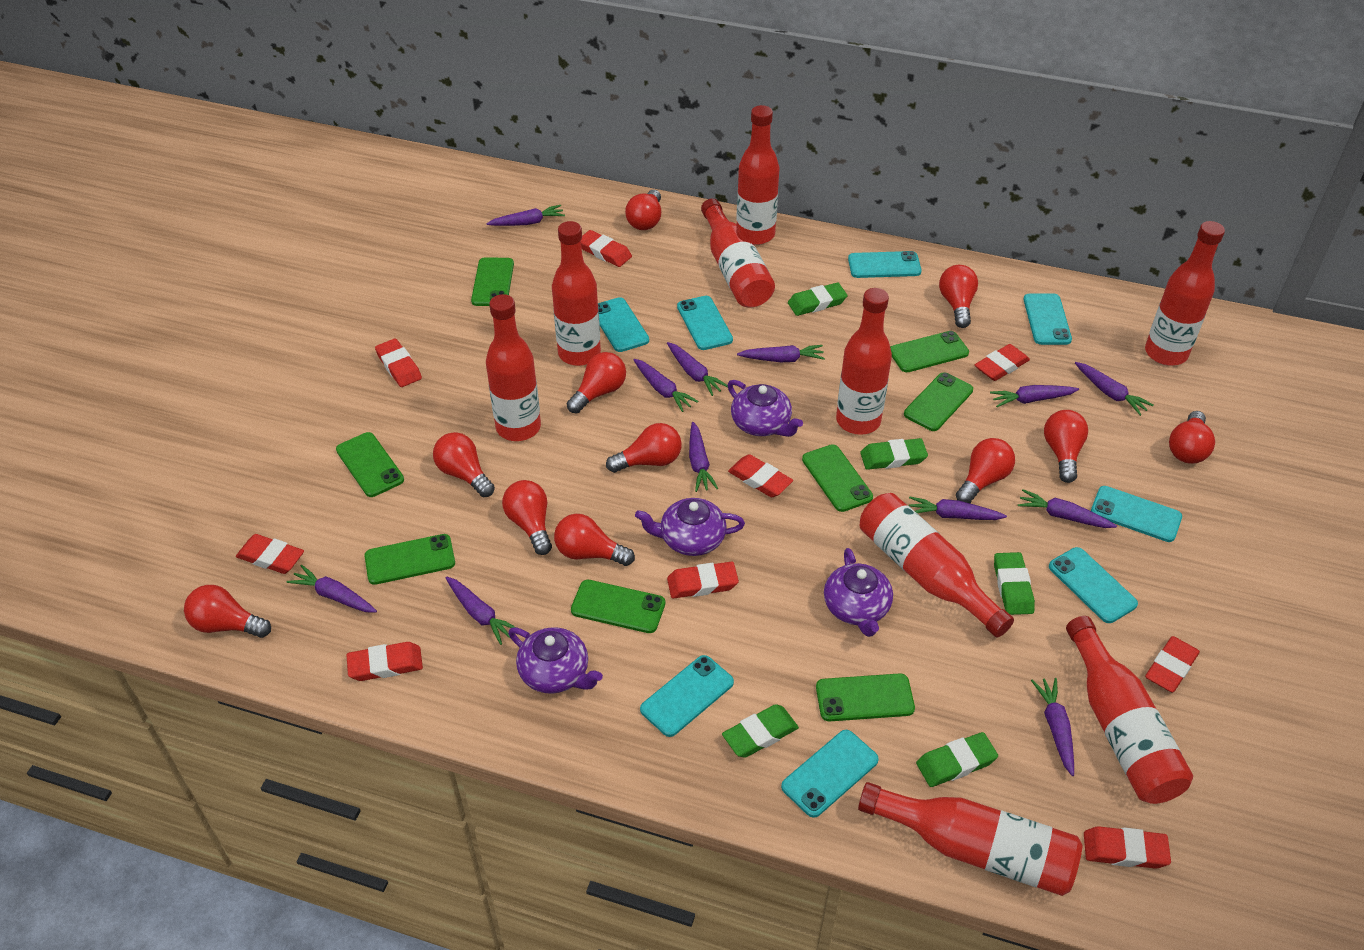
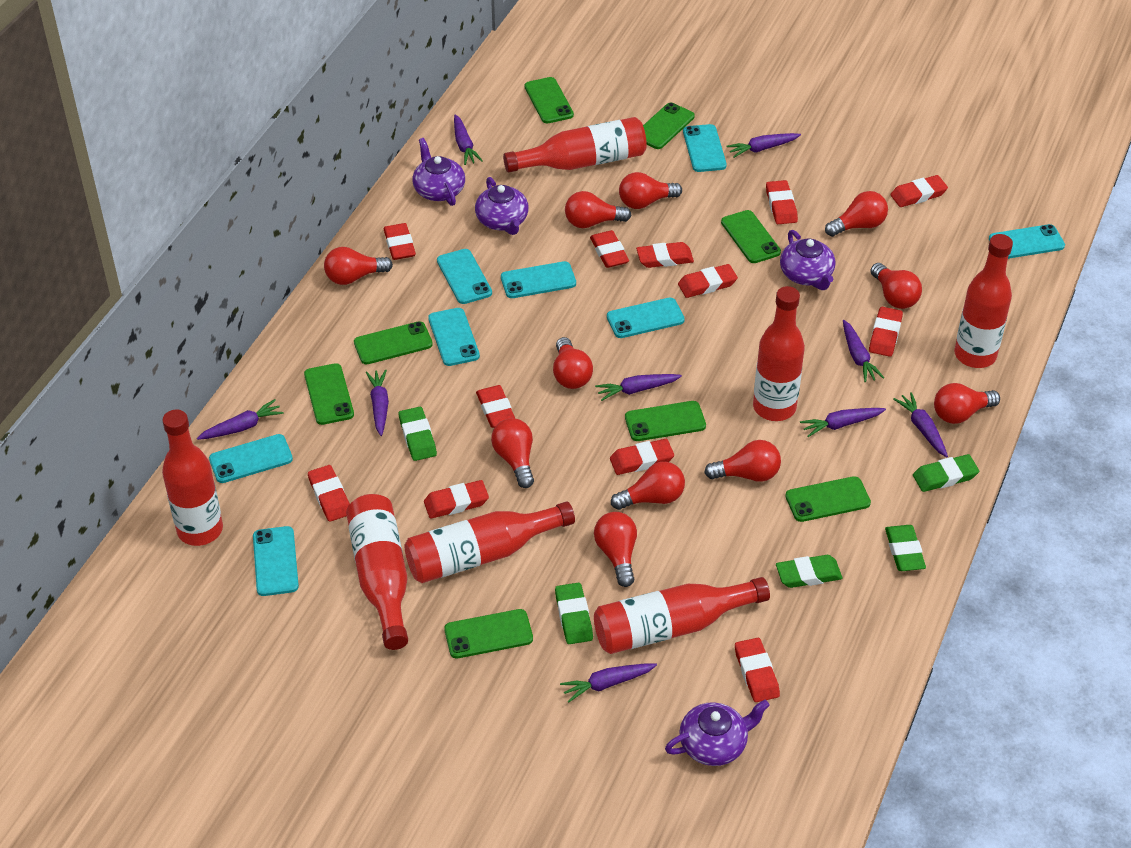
purple carrot: 12 -> 9
red bottle: 9 -> 7
red eraser: 9 -> 12

